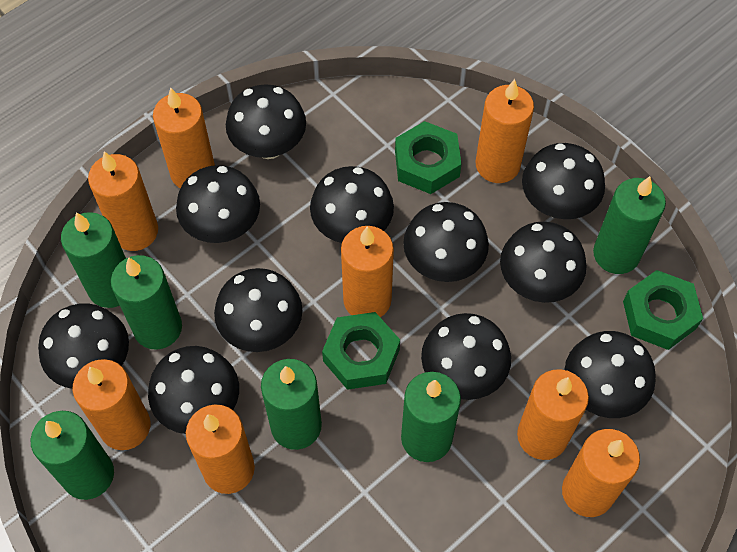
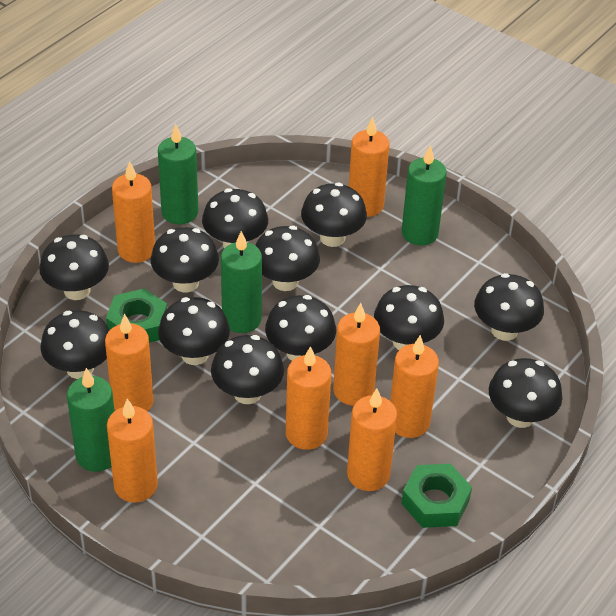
black mushroom: 11 -> 12
green candle: 6 -> 4
green nut: 3 -> 2

